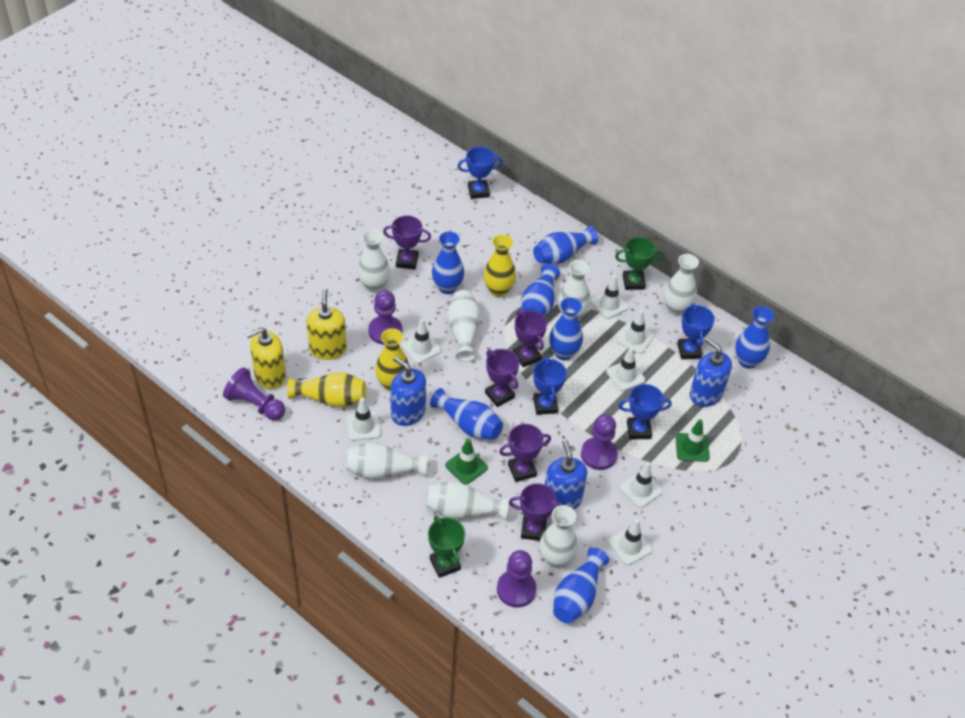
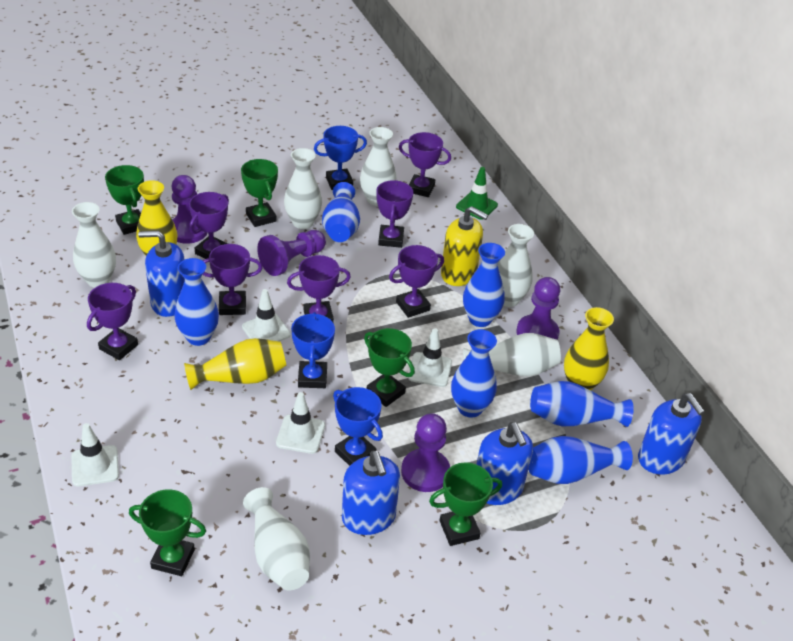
blue soap dispenser: 3 -> 4
blue trophy: 4 -> 3
blue vase: 7 -> 6
green traffic cone: 2 -> 1
green trophy: 2 -> 5
purple trophy: 5 -> 7
white traffic cone: 7 -> 4
white vase: 7 -> 6
yellow soap dispenser: 2 -> 1

